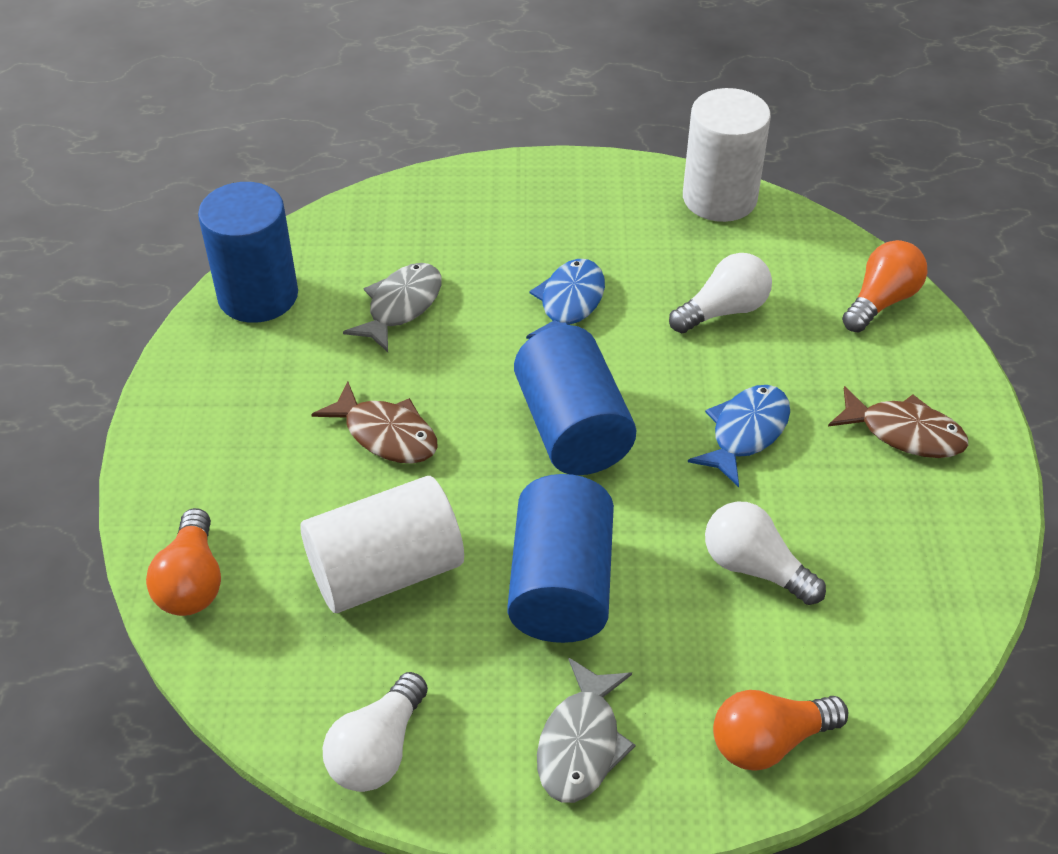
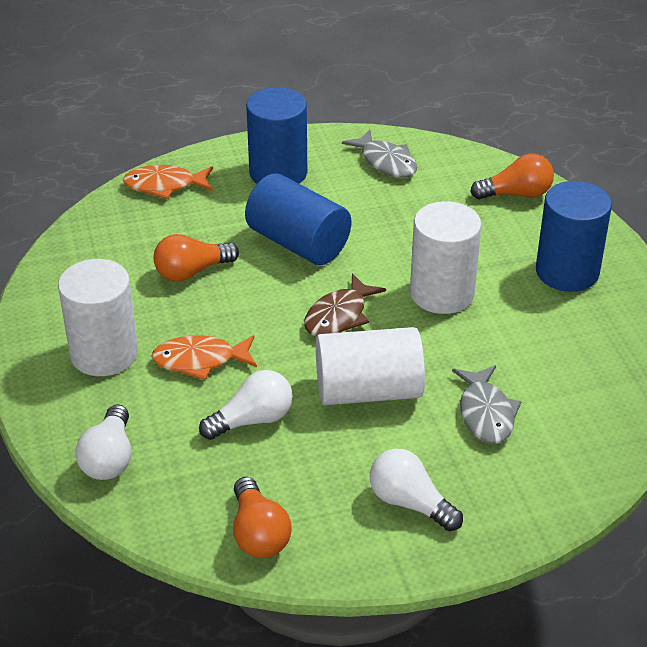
blue fish: 2 -> 0
brown fish: 2 -> 1
orange fish: 0 -> 2
white cylinder: 2 -> 3

